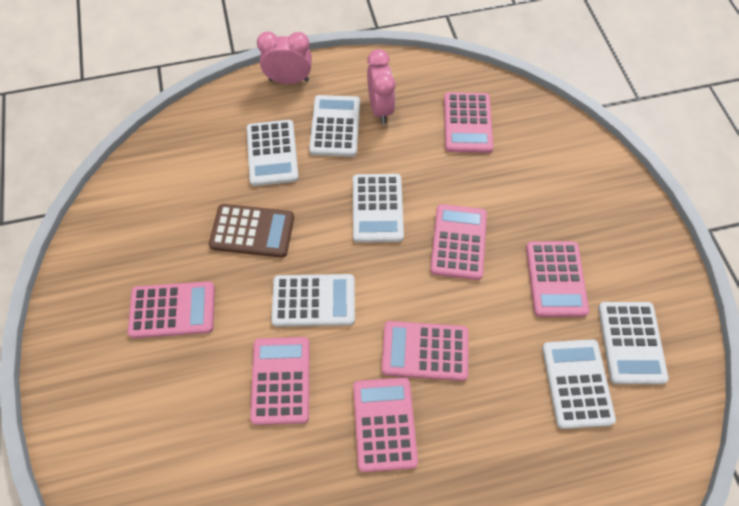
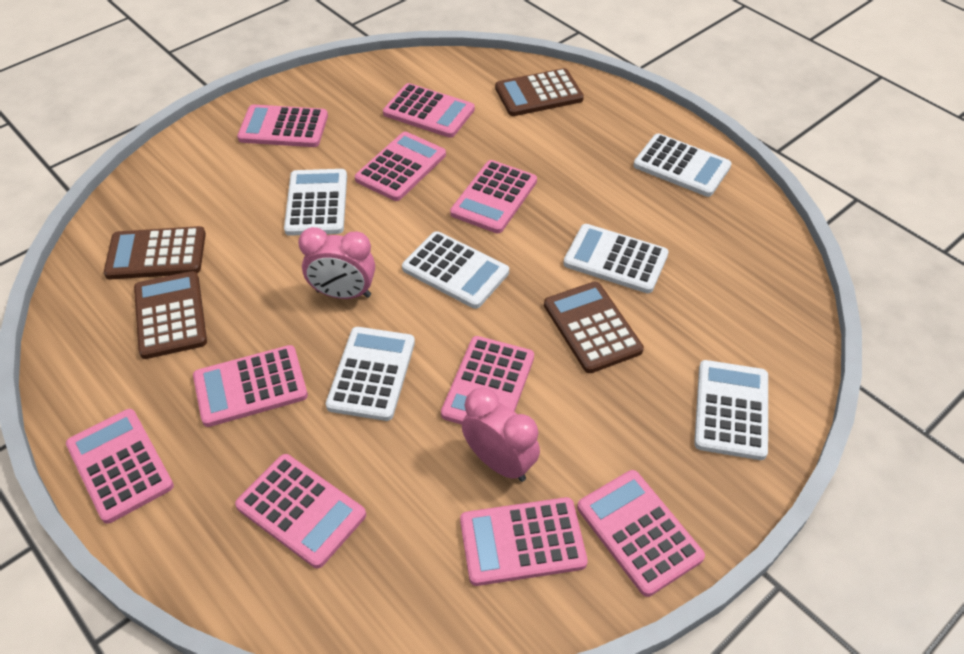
brown calculator: 1 -> 4
pink calculator: 7 -> 10

